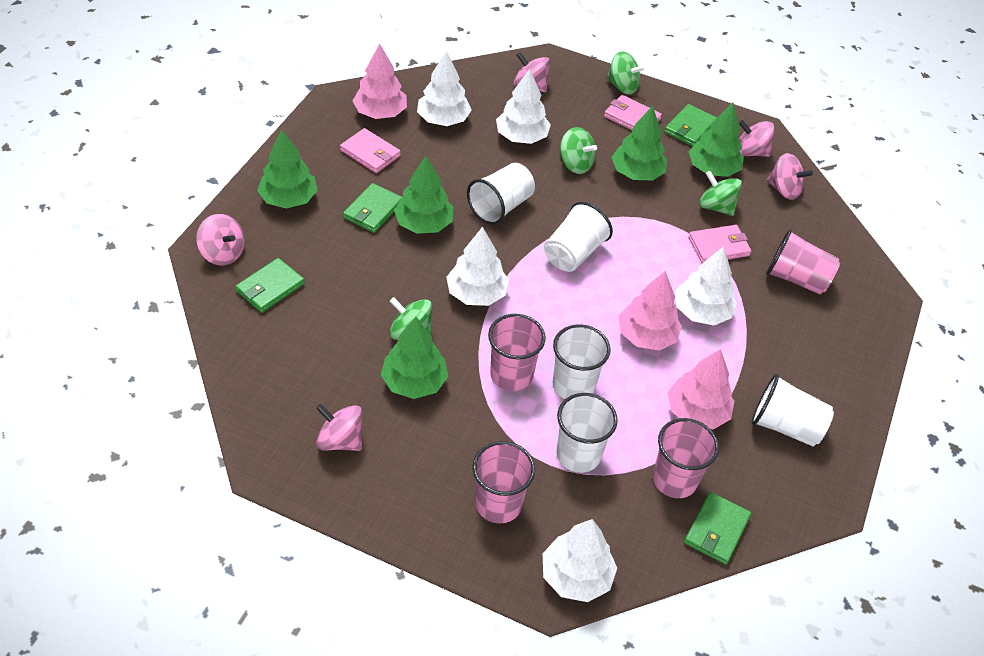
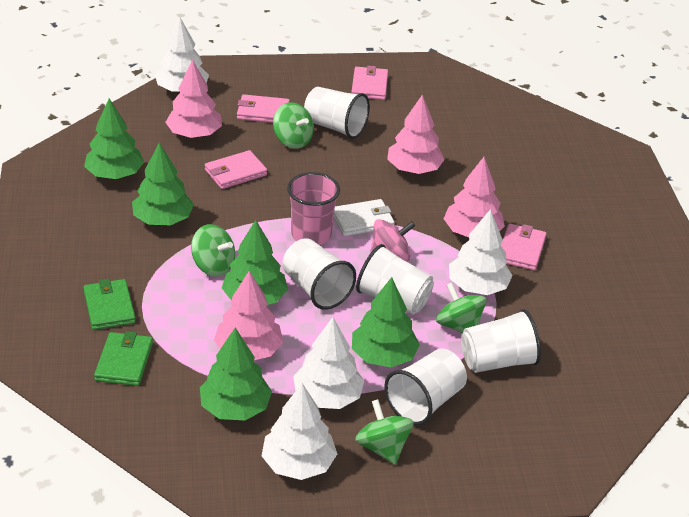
green wallet: 4 -> 2
pink cup: 4 -> 1
pink spinning top: 5 -> 1
pink tree: 3 -> 4
pink wallet: 3 -> 4
white tree: 5 -> 4
white wallet: 0 -> 1

